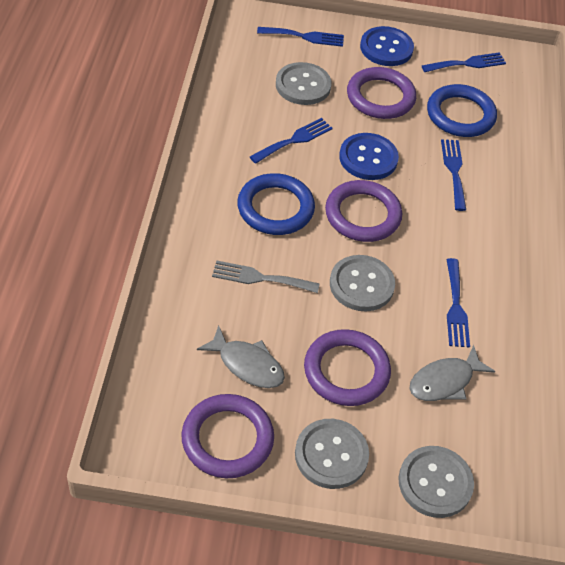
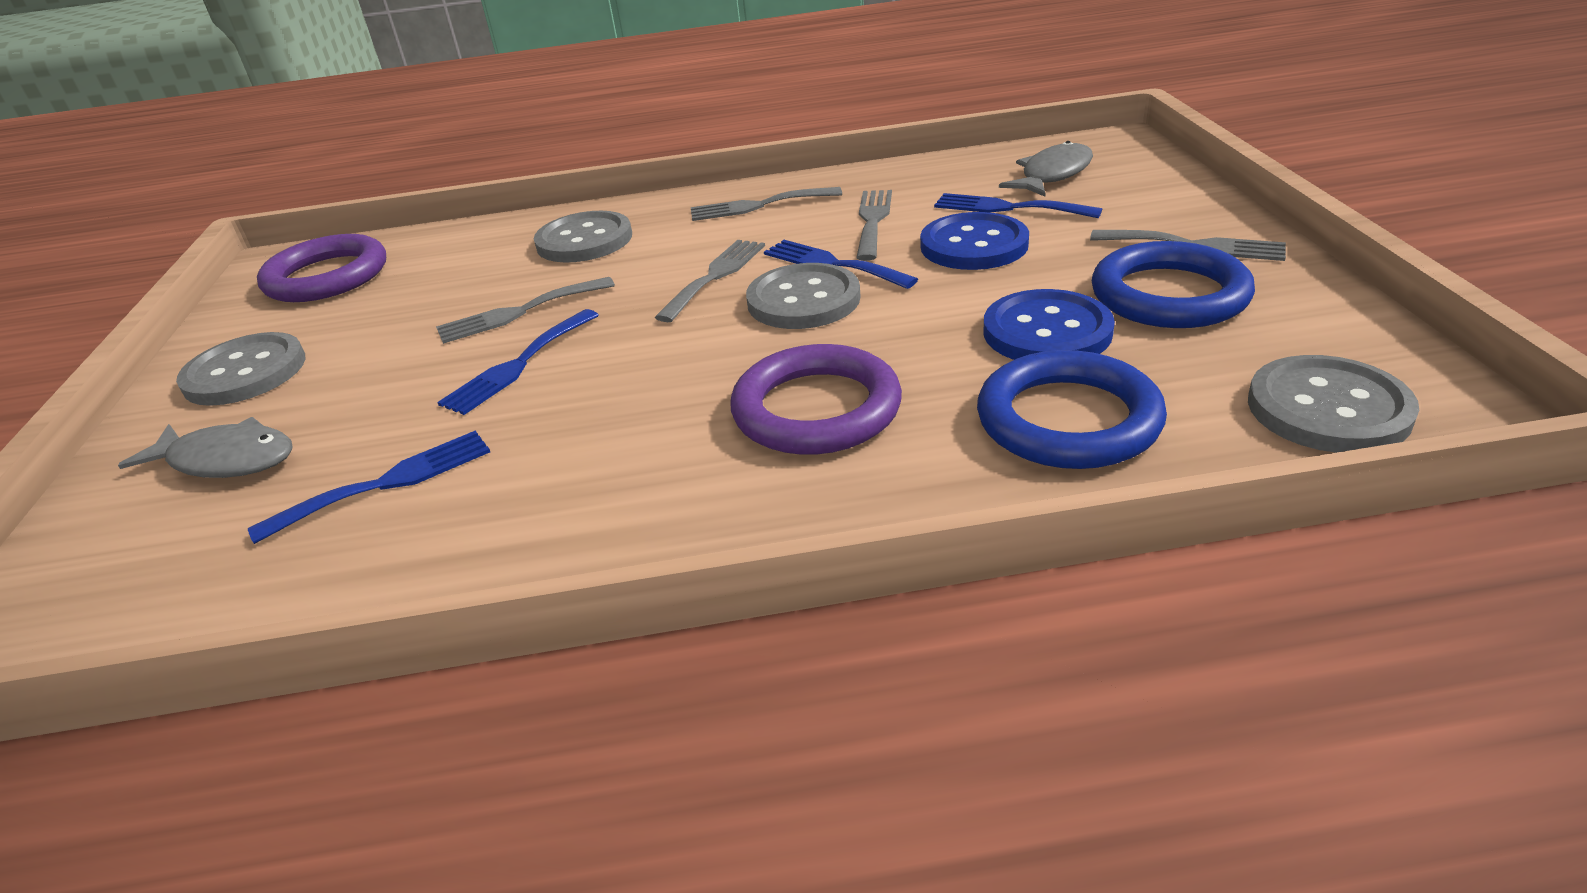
blue fork: 5 -> 4
grey fork: 1 -> 5
purple ring: 4 -> 2

